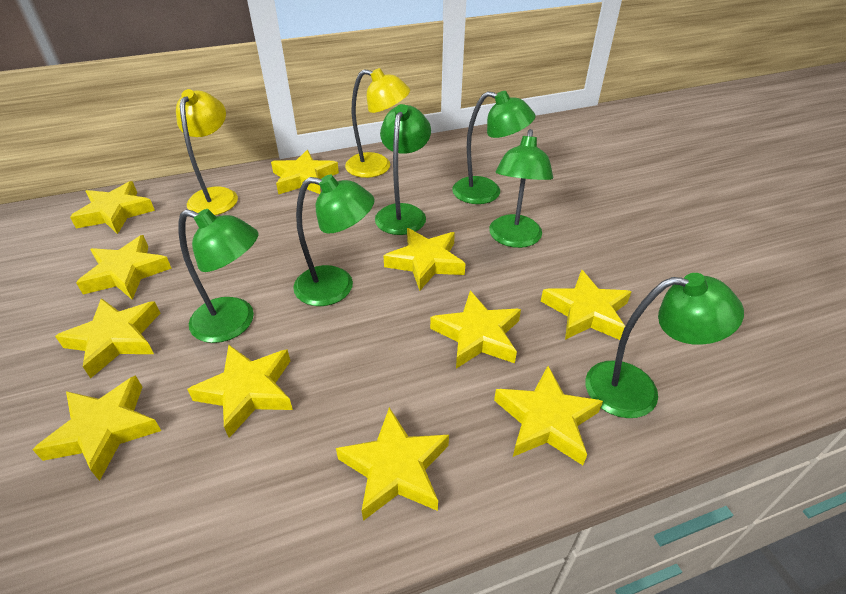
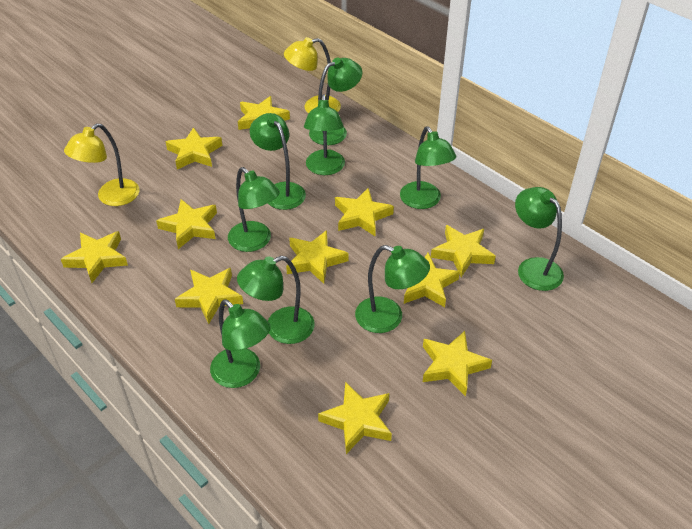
green lamp: 6 -> 9

